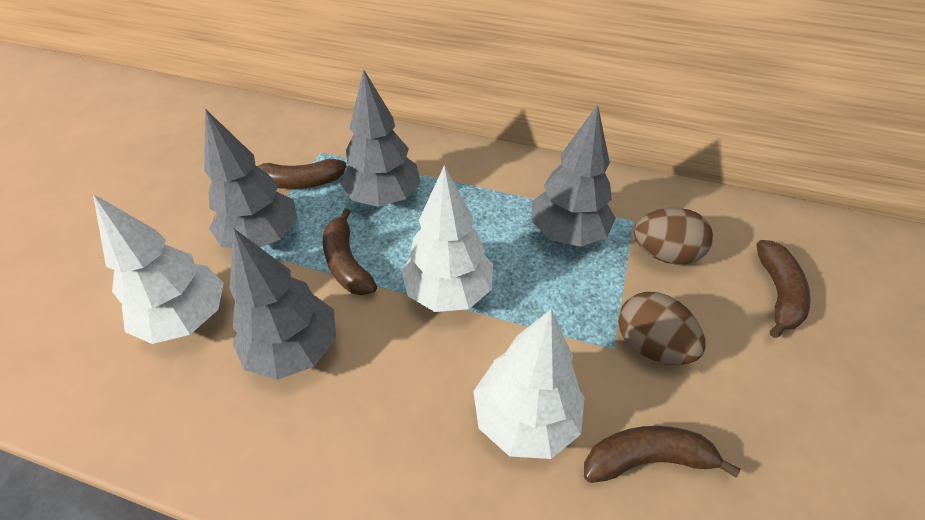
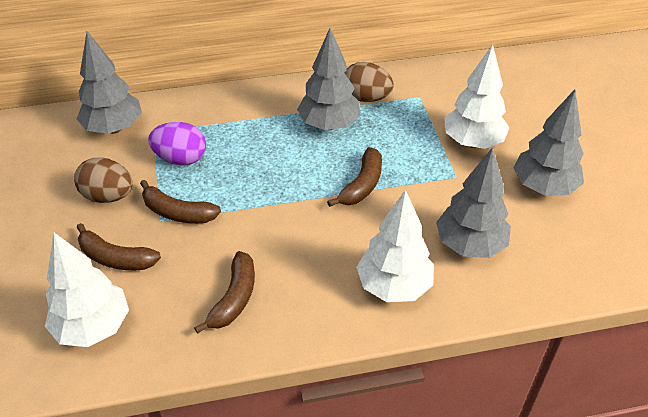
purple egg: 0 -> 1

